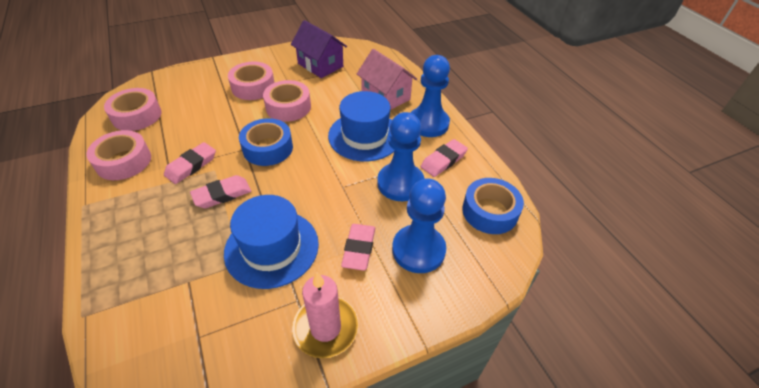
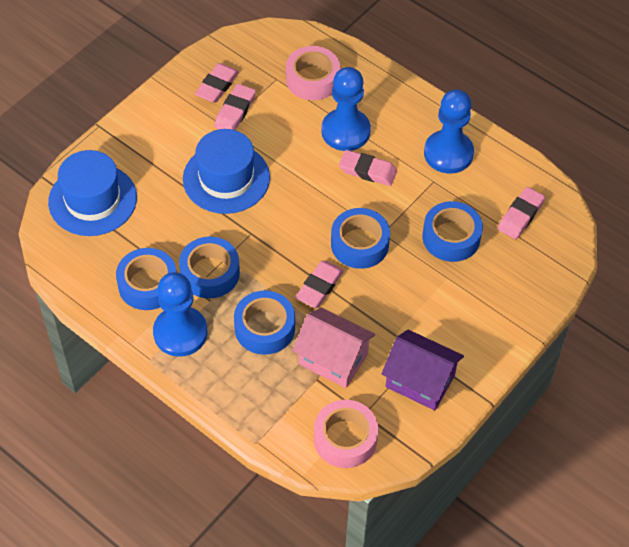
blue tape: 2 -> 5
pink candle: 1 -> 0
pink eraser: 4 -> 5
pink tape: 4 -> 2

